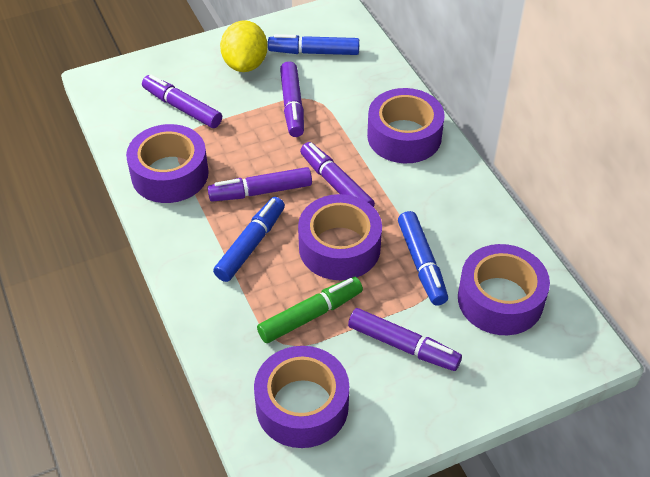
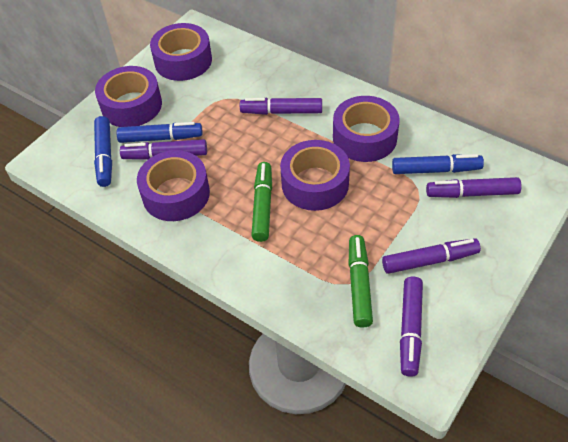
green marker: 1 -> 2
yellow lemon: 1 -> 0

